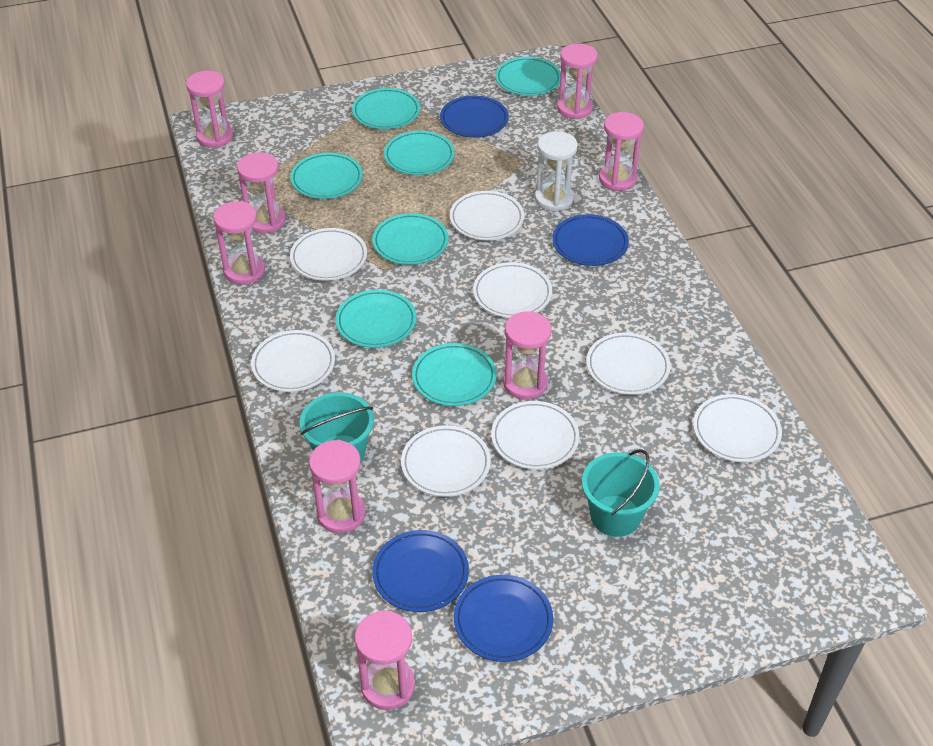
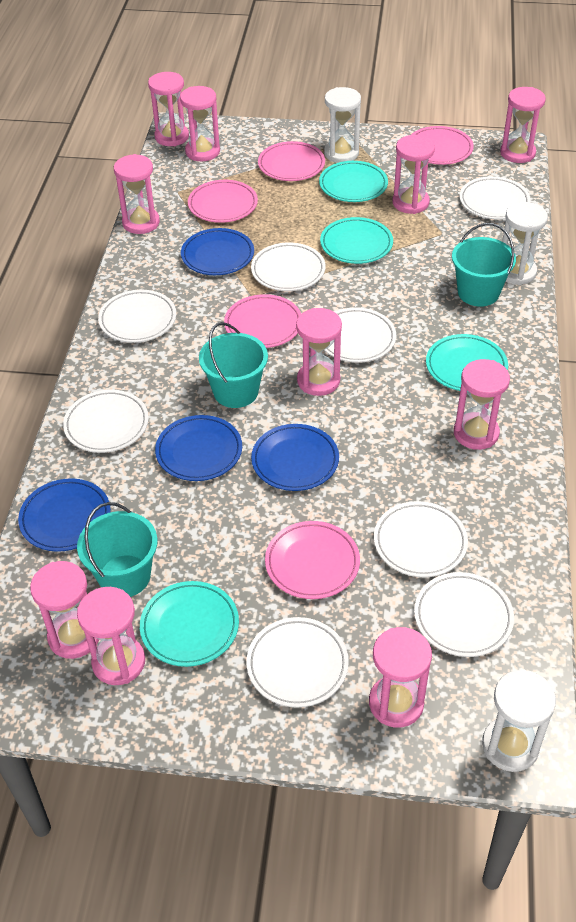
pink hourglass: 8 -> 10
pink plate: 0 -> 5
turquoise bucket: 2 -> 3
turquoise plate: 7 -> 4
white hourglass: 1 -> 3

